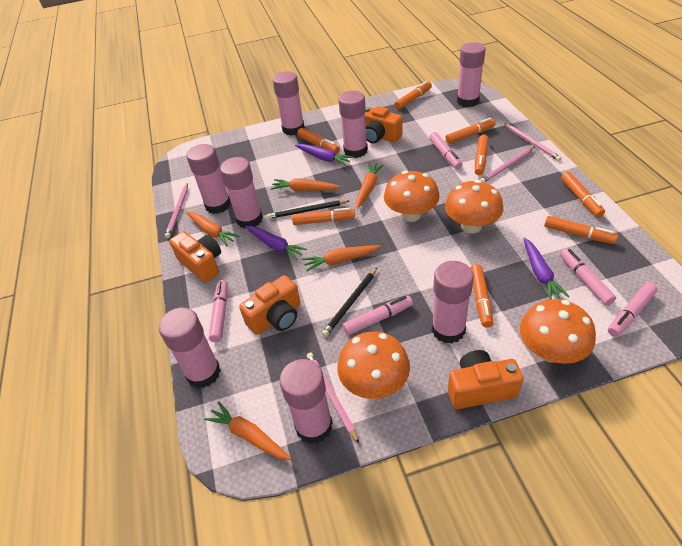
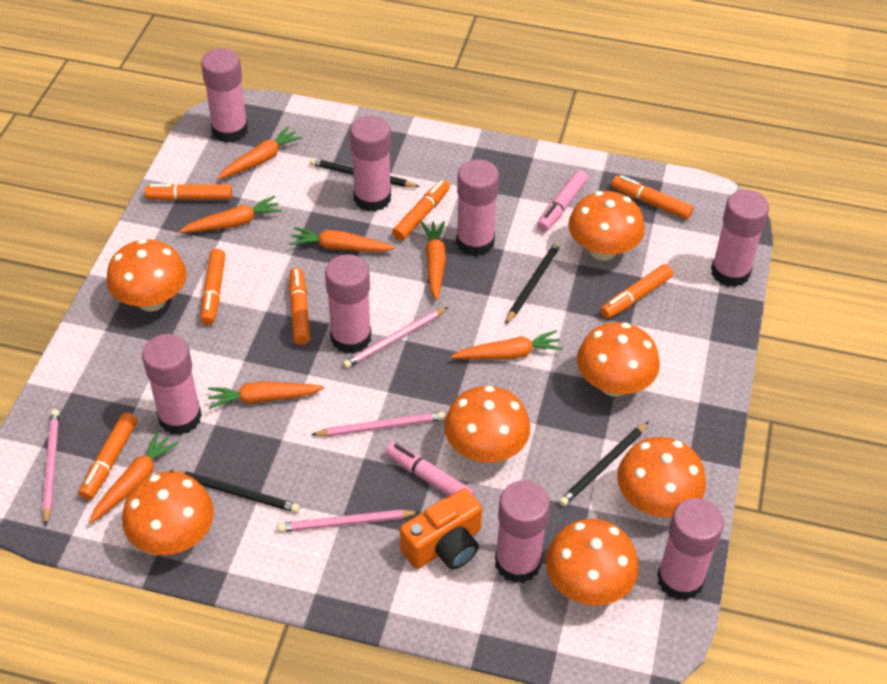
black pencil: 2 -> 4
orange camera: 4 -> 1
orange carrot: 5 -> 7
orange marker: 8 -> 7
orange mushroom: 4 -> 7
pink marker: 5 -> 2
purple carrot: 3 -> 0

